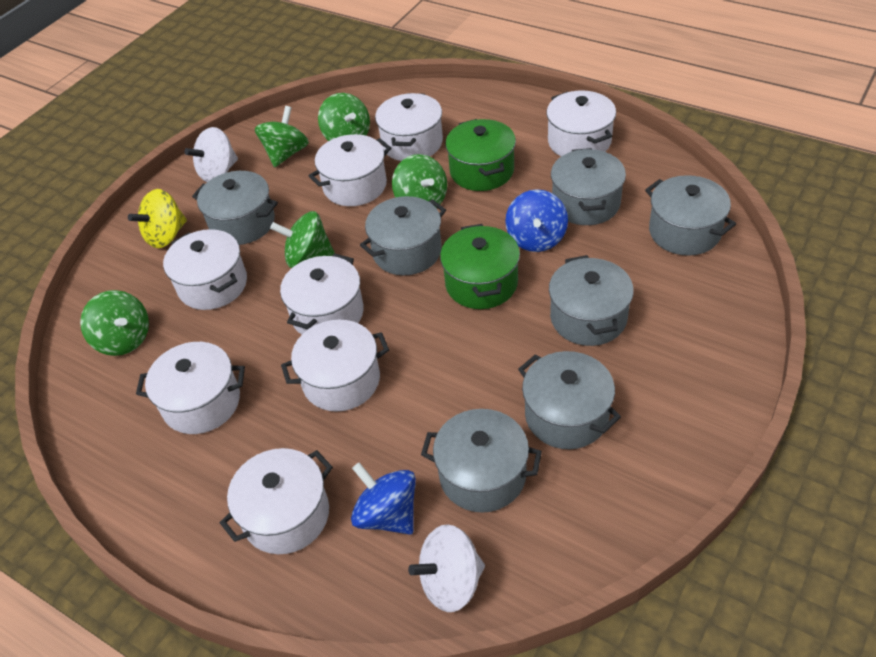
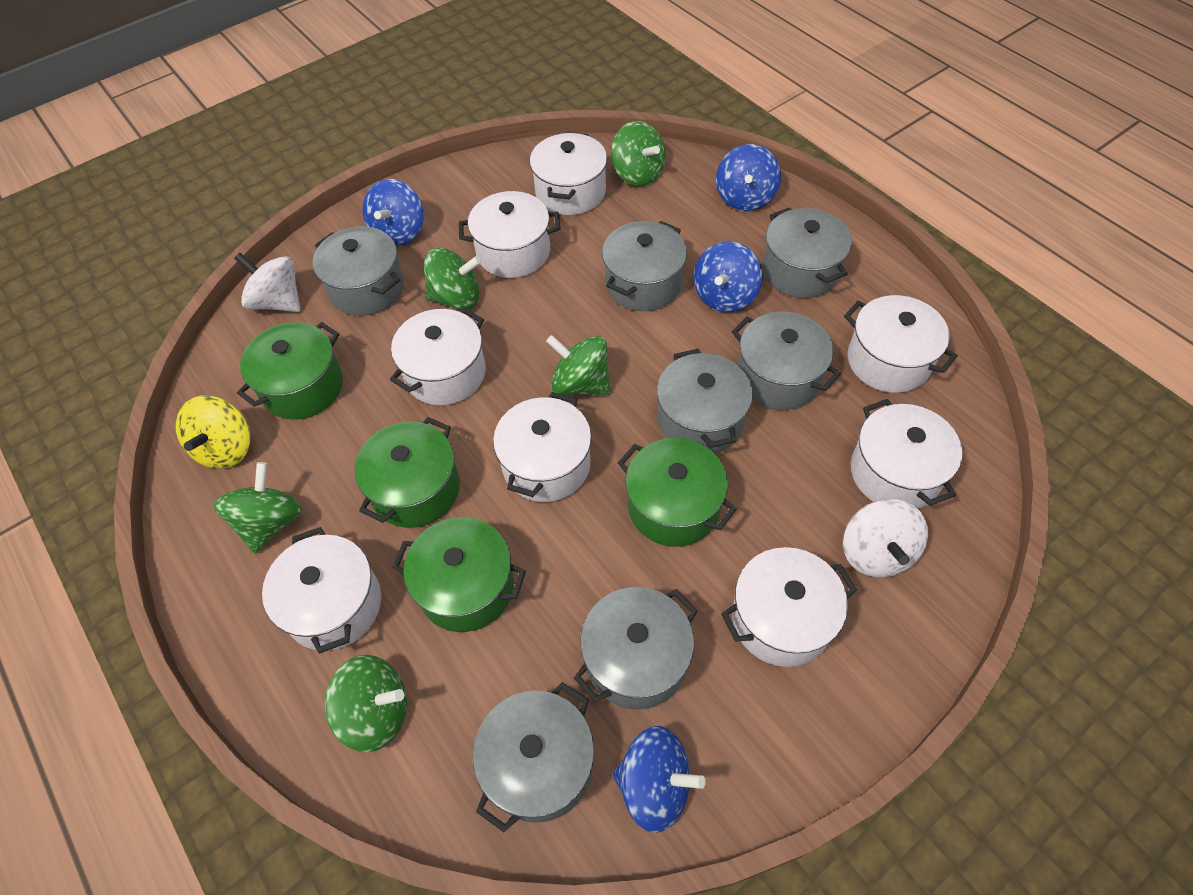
blue spinning top: 2 -> 4
green pot: 2 -> 4

